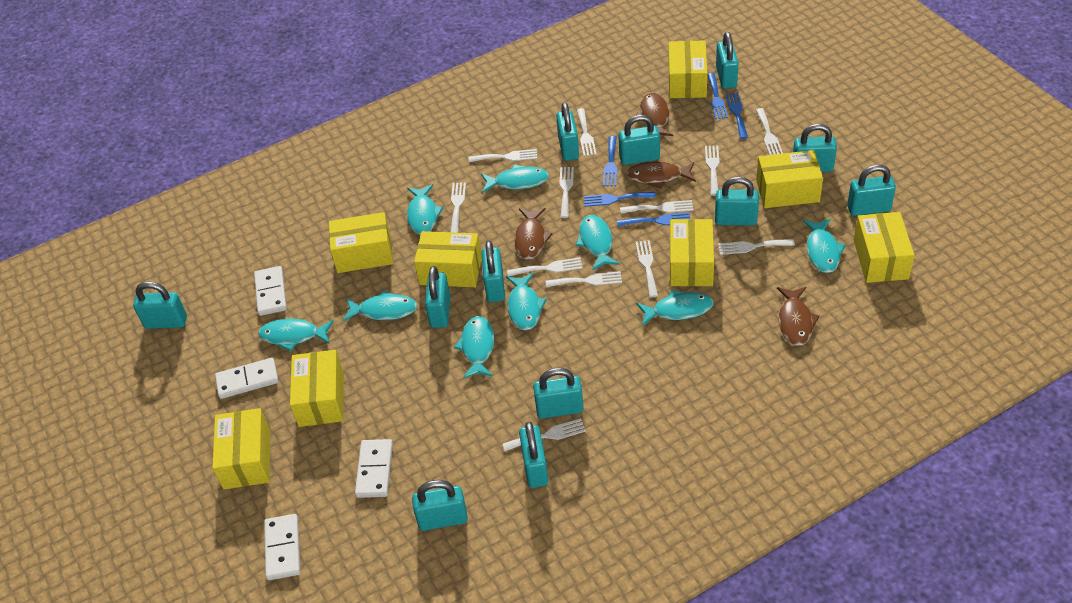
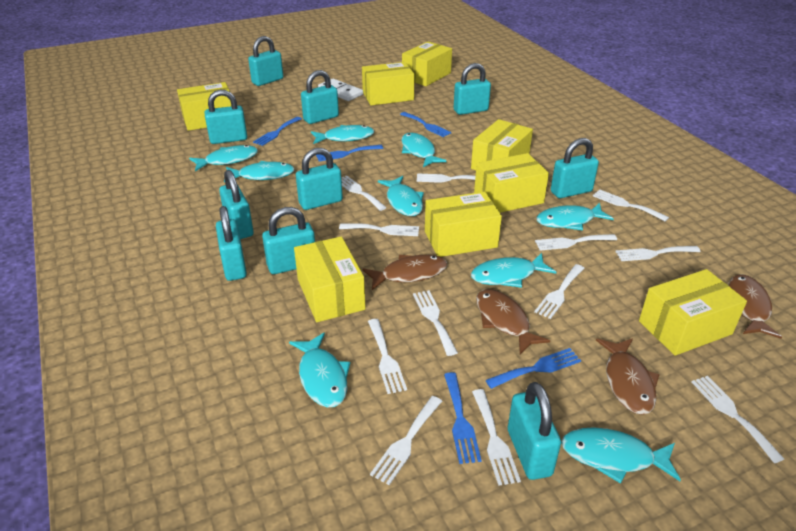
turquoise padlock: 12 -> 10
white domino: 4 -> 1

